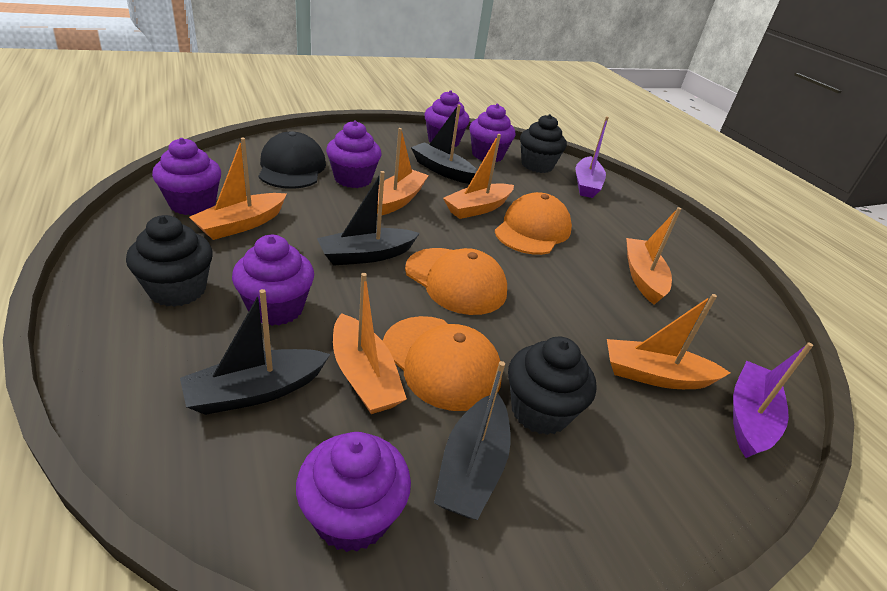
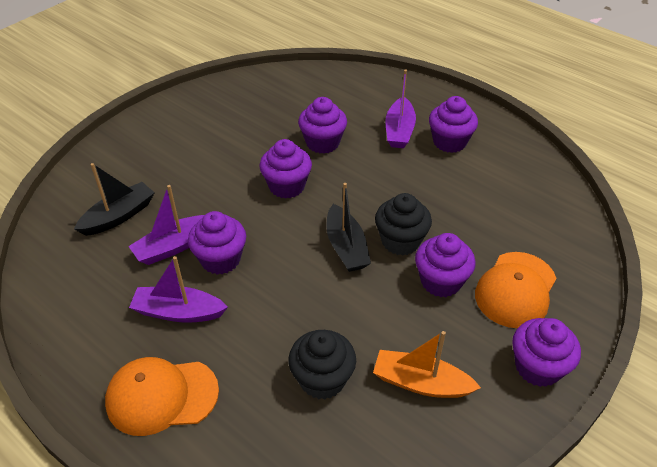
black boat: 4 -> 2
black cap: 1 -> 0
black cupcake: 3 -> 2
orange boat: 6 -> 1
orange cap: 3 -> 2
purple boat: 2 -> 3

